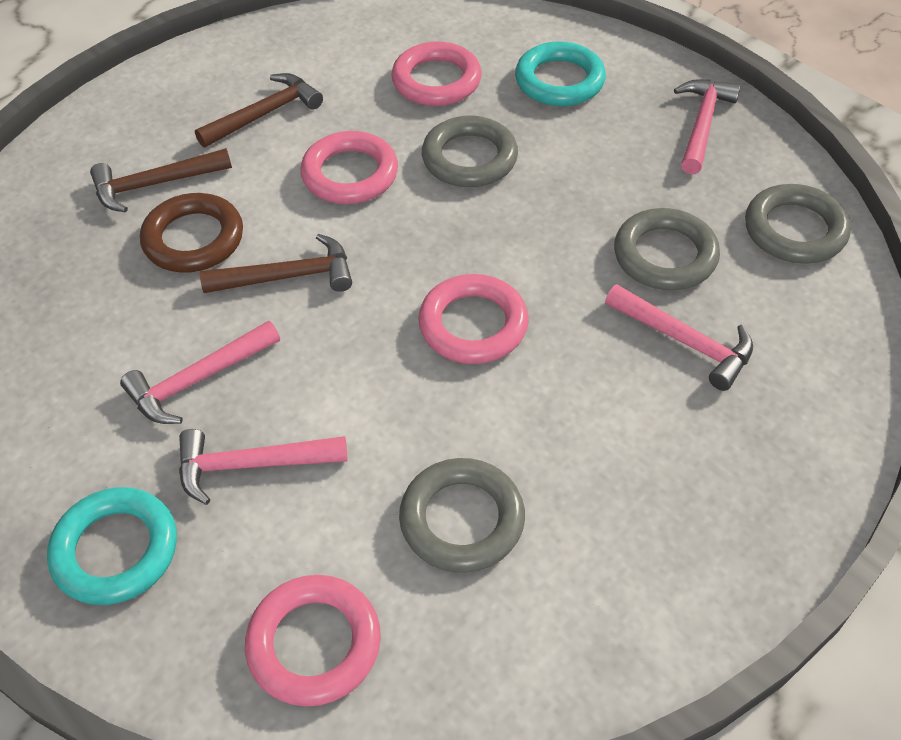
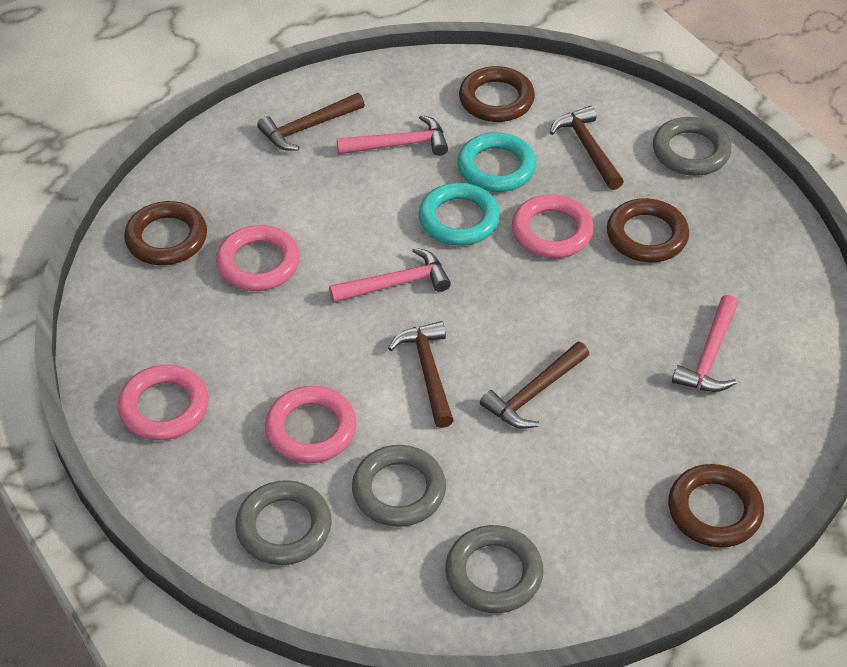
brown hammer: 3 -> 4
brown ring: 1 -> 4
pink hammer: 4 -> 3

